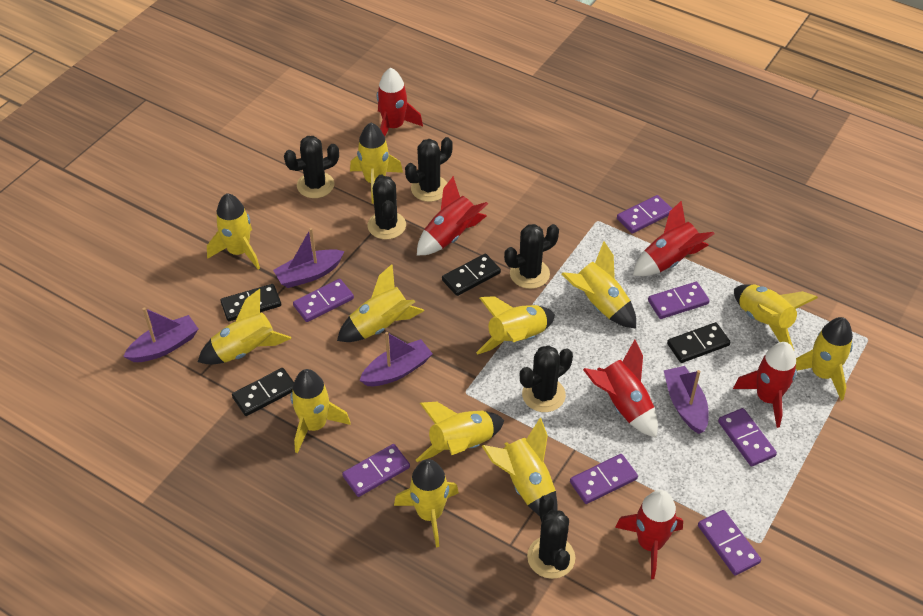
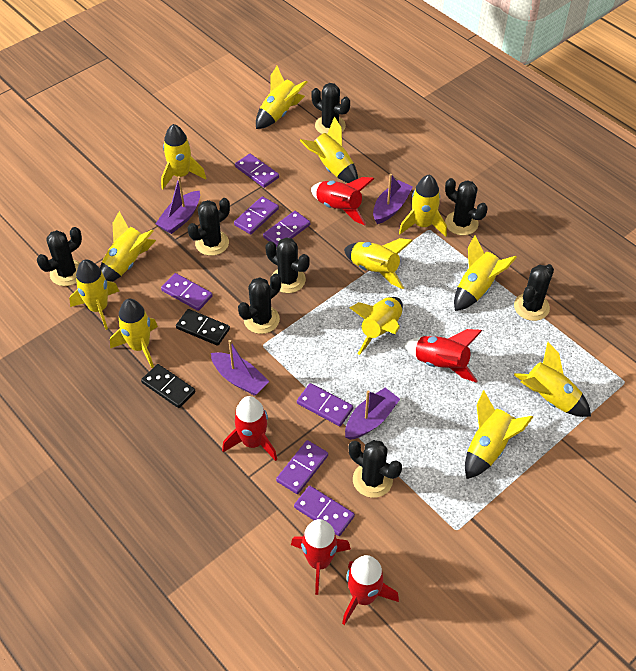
black cactus: 6 -> 8
black domino: 4 -> 2
red rocket: 6 -> 5

